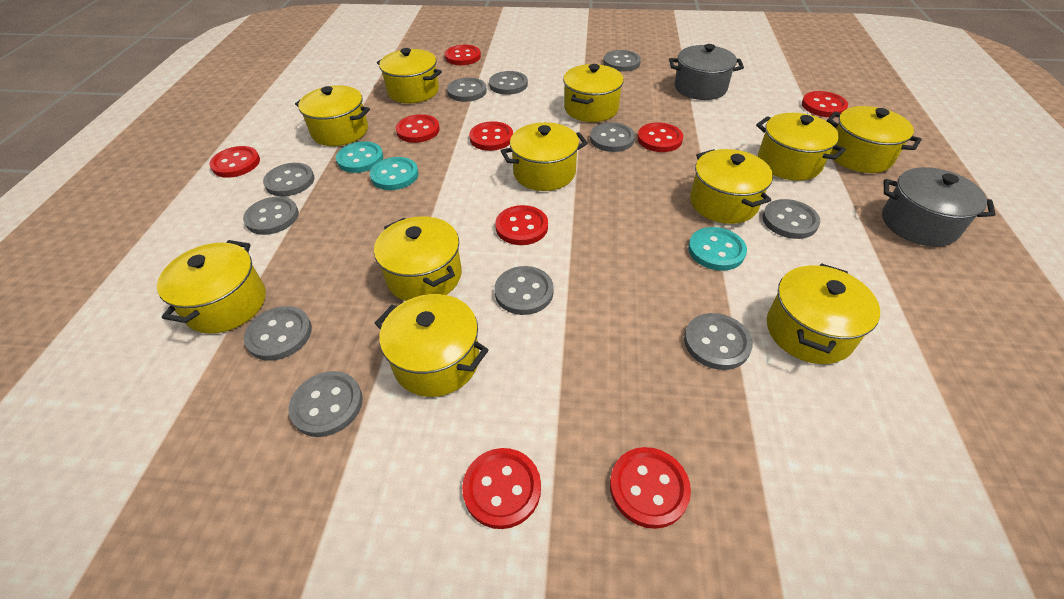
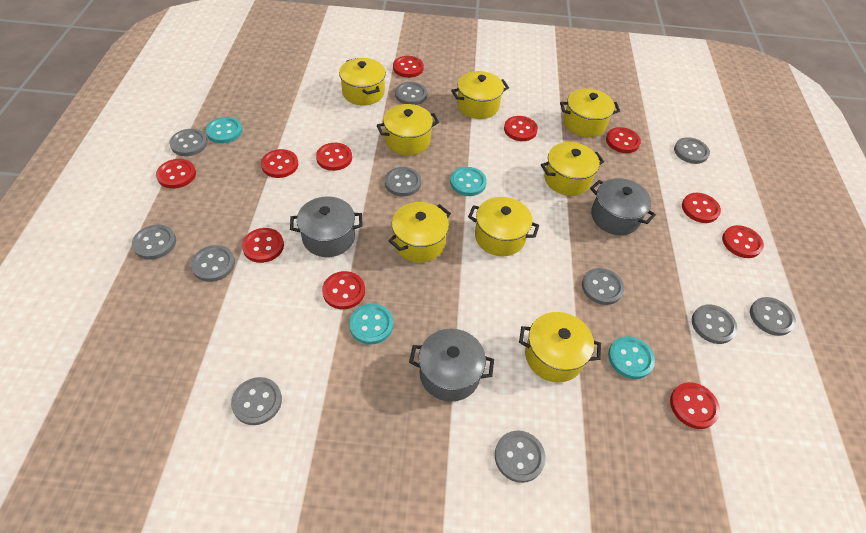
grey pot: 2 -> 3
red button: 9 -> 11
turquoise button: 3 -> 4
yellow pot: 11 -> 8

